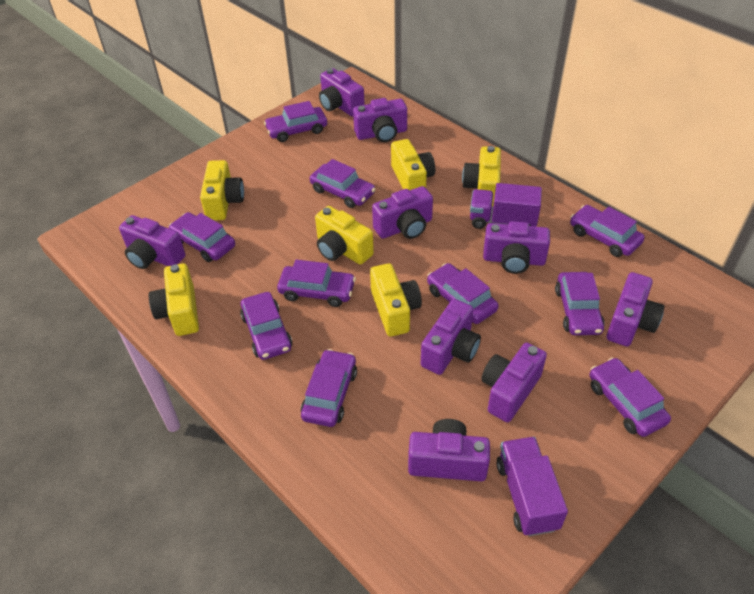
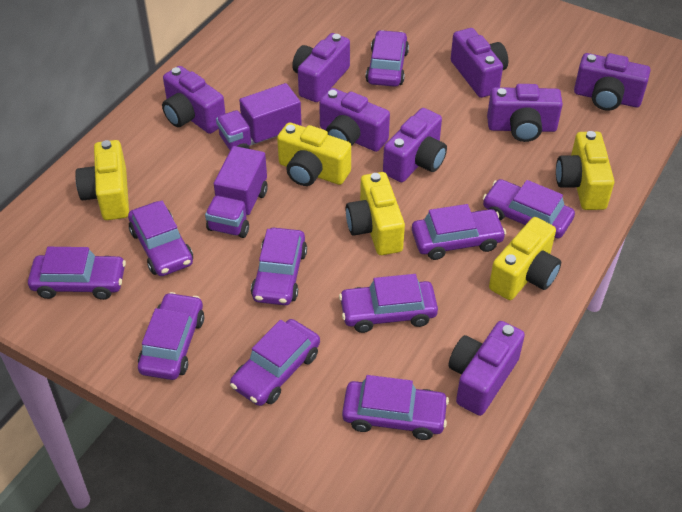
purple camera: 9 -> 8
yellow camera: 6 -> 5

